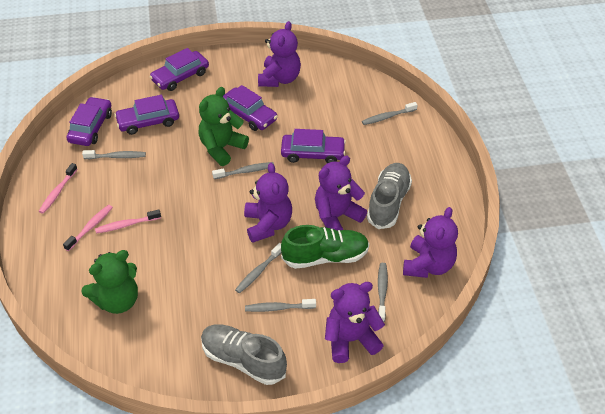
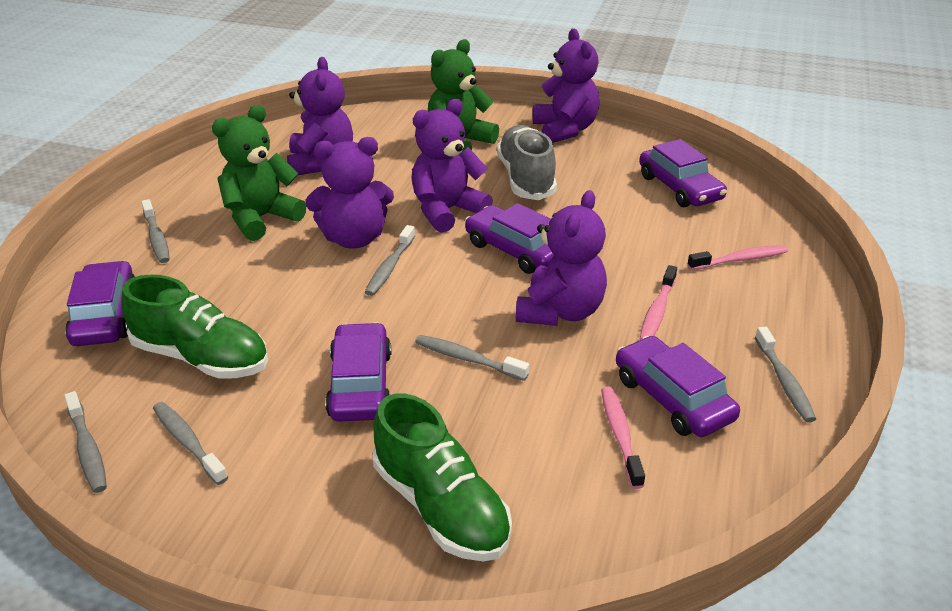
green shoe: 1 -> 2
grey shoe: 2 -> 1

